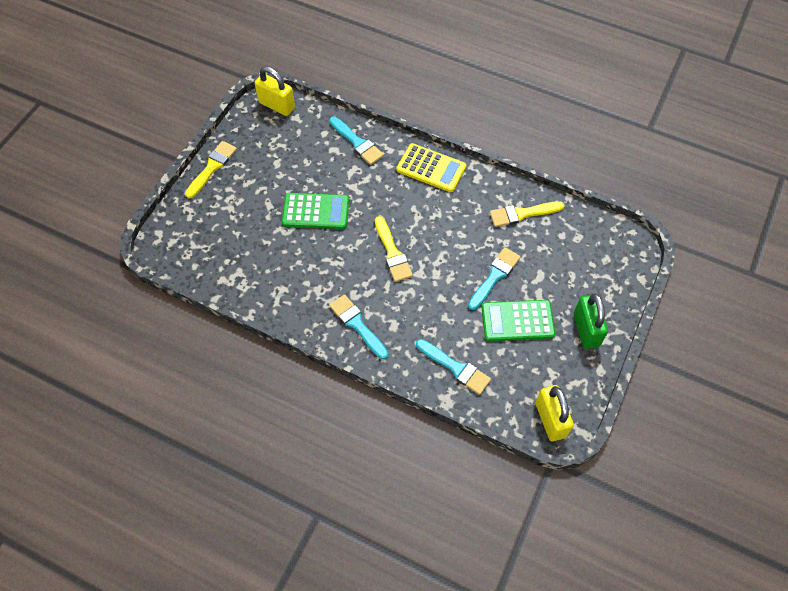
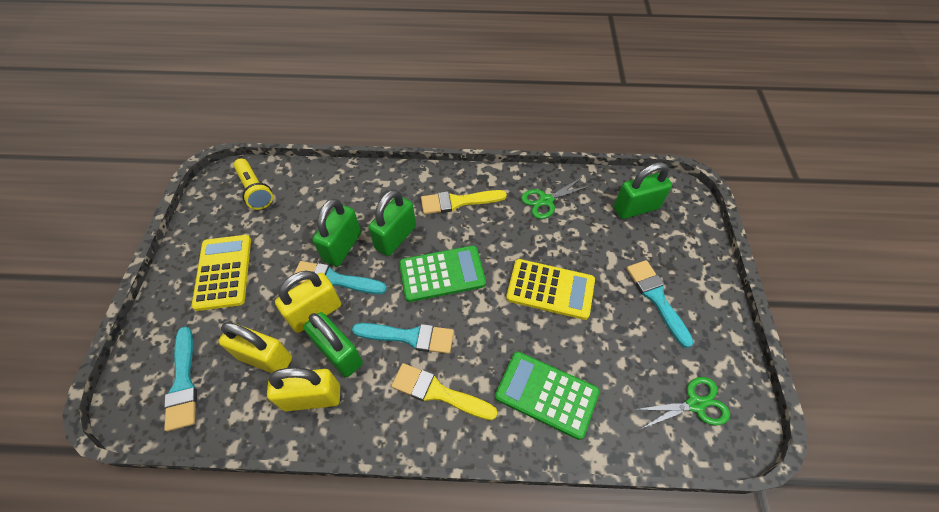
green padlock: 1 -> 4
green scissors: 0 -> 2
yellow brush: 3 -> 2
yellow calculator: 1 -> 2
yellow flashlight: 0 -> 1
yellow padlock: 2 -> 3

